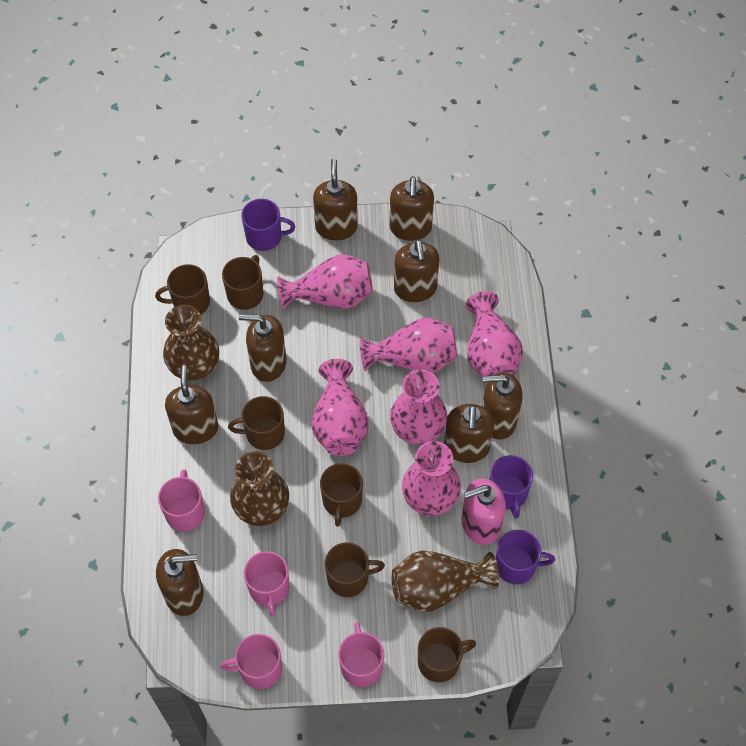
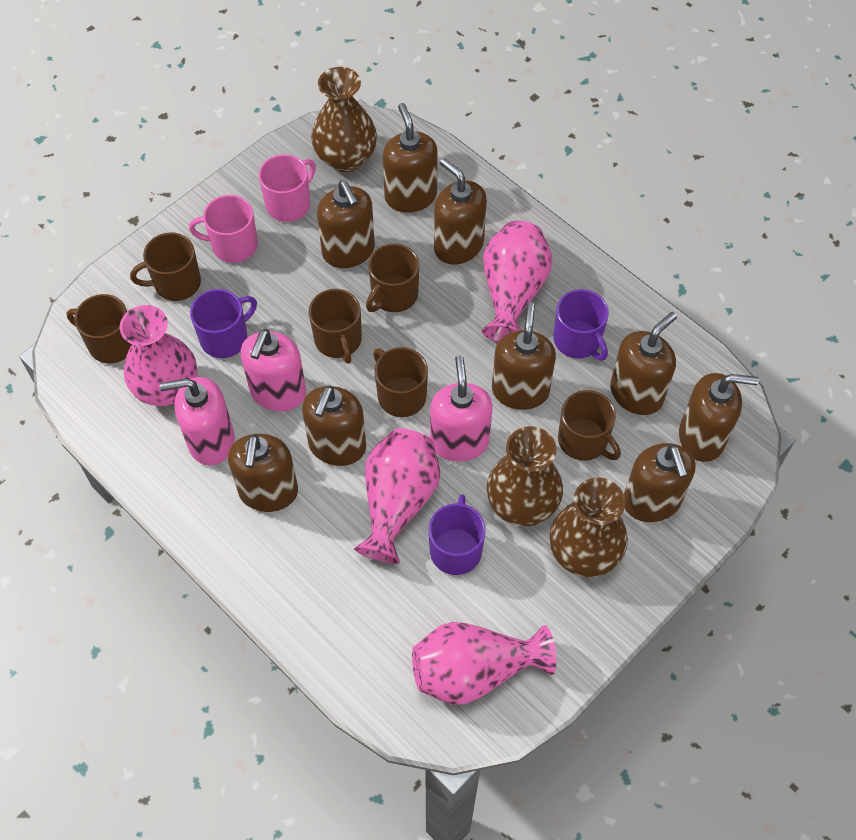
brown soap dispenser: 8 -> 9
pink mug: 4 -> 2
pink soap dispenser: 1 -> 3
pink vase: 6 -> 4

